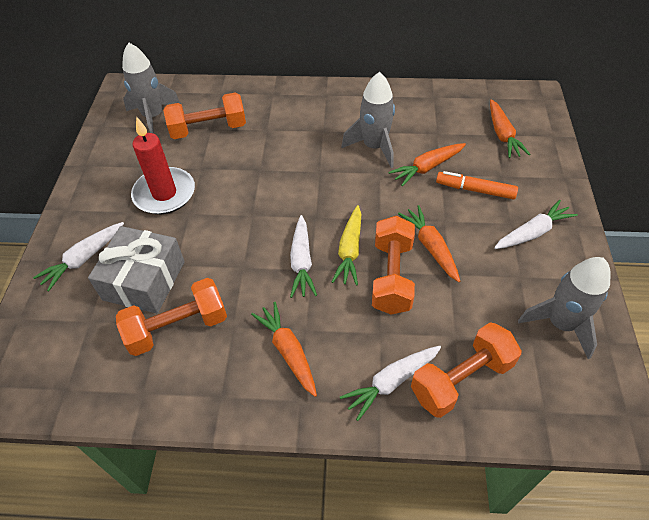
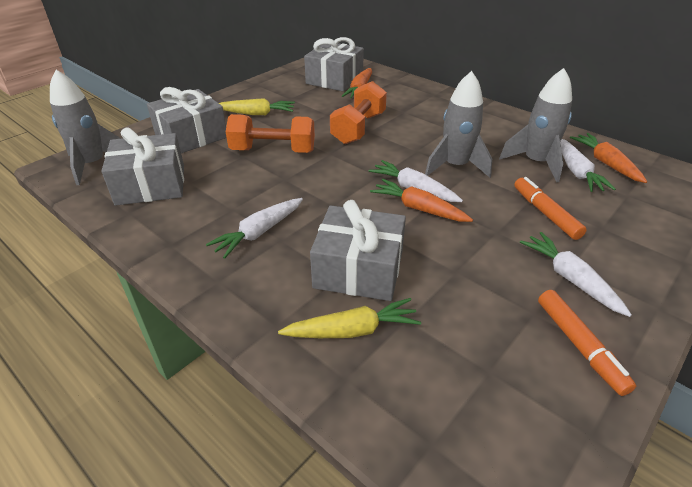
grey gift: 1 -> 4
orange carrot: 4 -> 3
orange dumbbell: 4 -> 2
orange marker: 1 -> 2
red candle: 1 -> 0
yellow carrot: 1 -> 2

